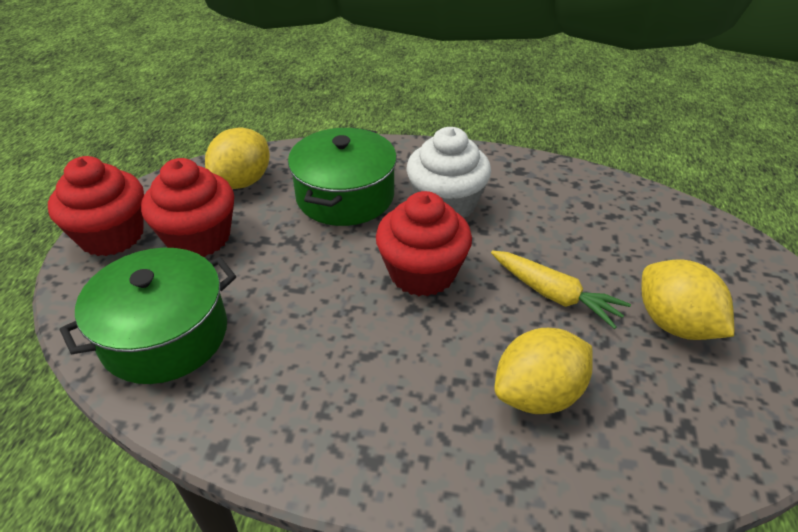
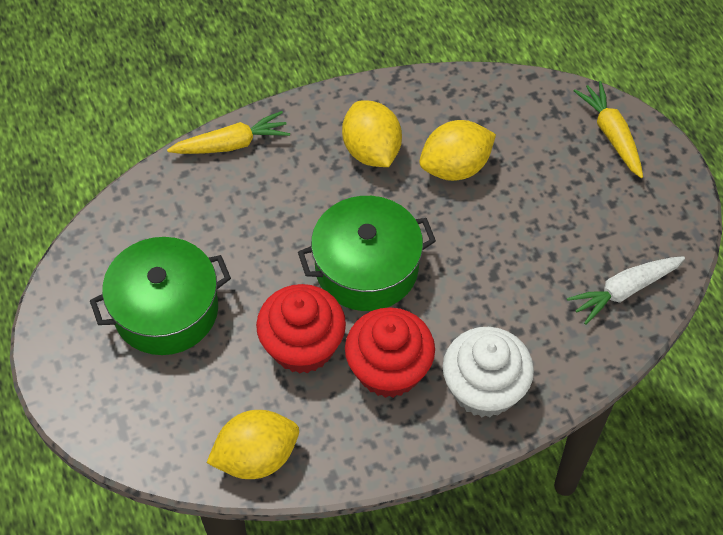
red cupcake: 3 -> 2
white carrot: 0 -> 1
yellow carrot: 1 -> 2

